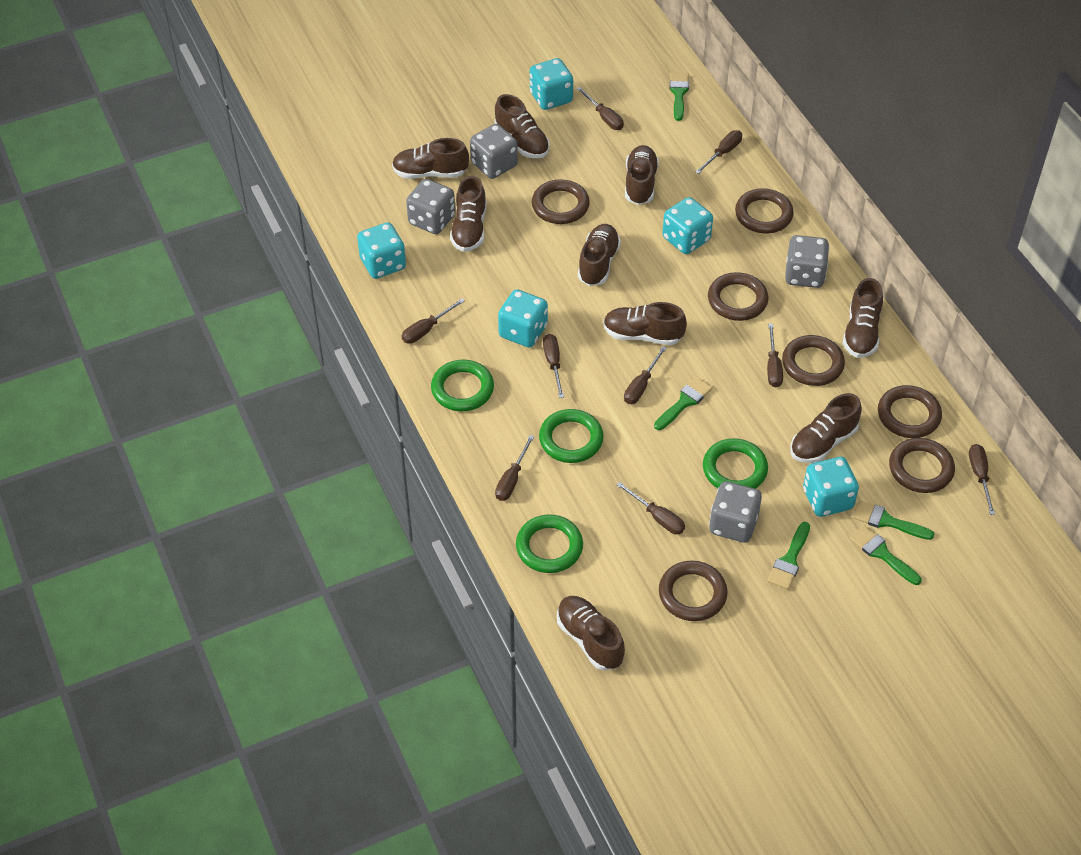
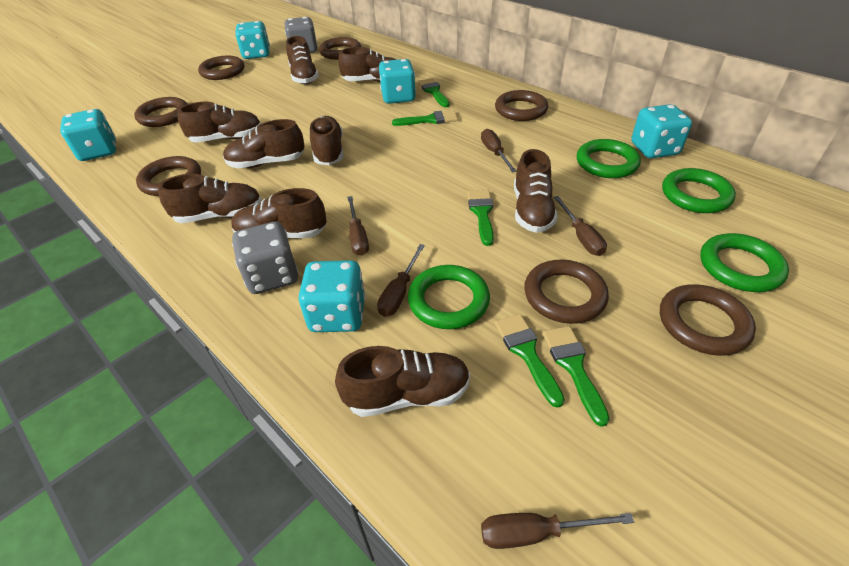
brown screwdriver: 9 -> 5
grey dice: 4 -> 2

